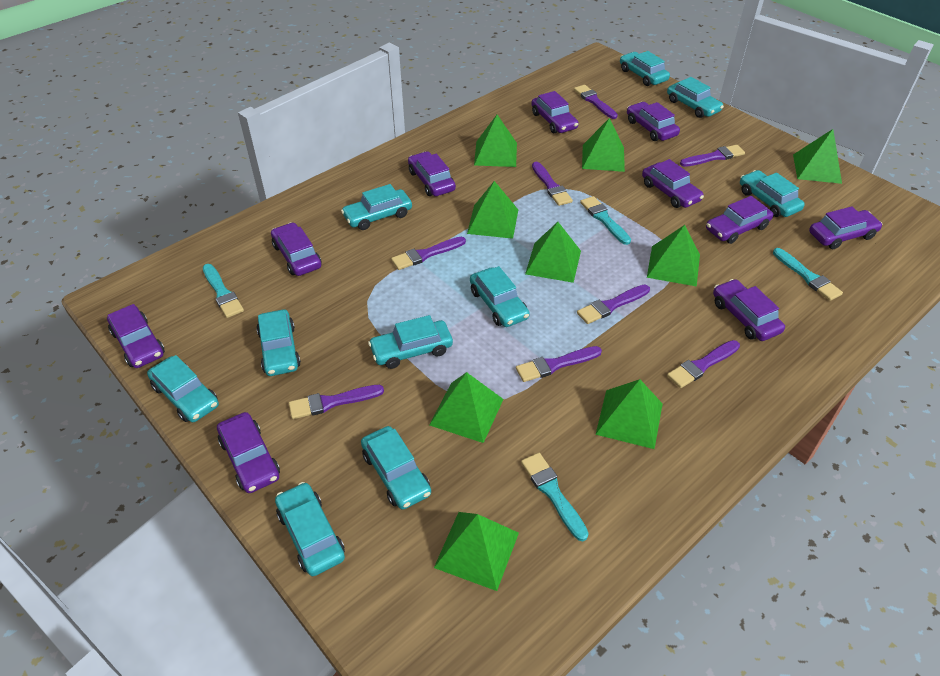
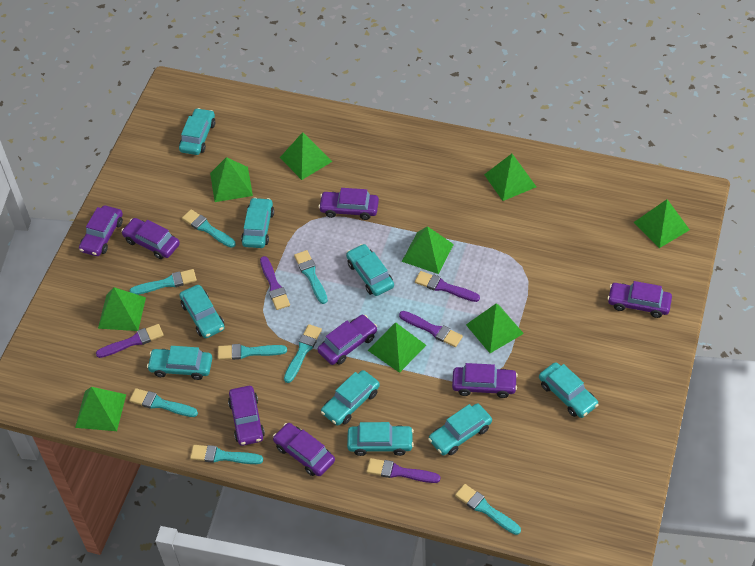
purple brush: 8 -> 5
purple car: 10 -> 8
turquoise brush: 4 -> 8
turquoise car: 10 -> 9

